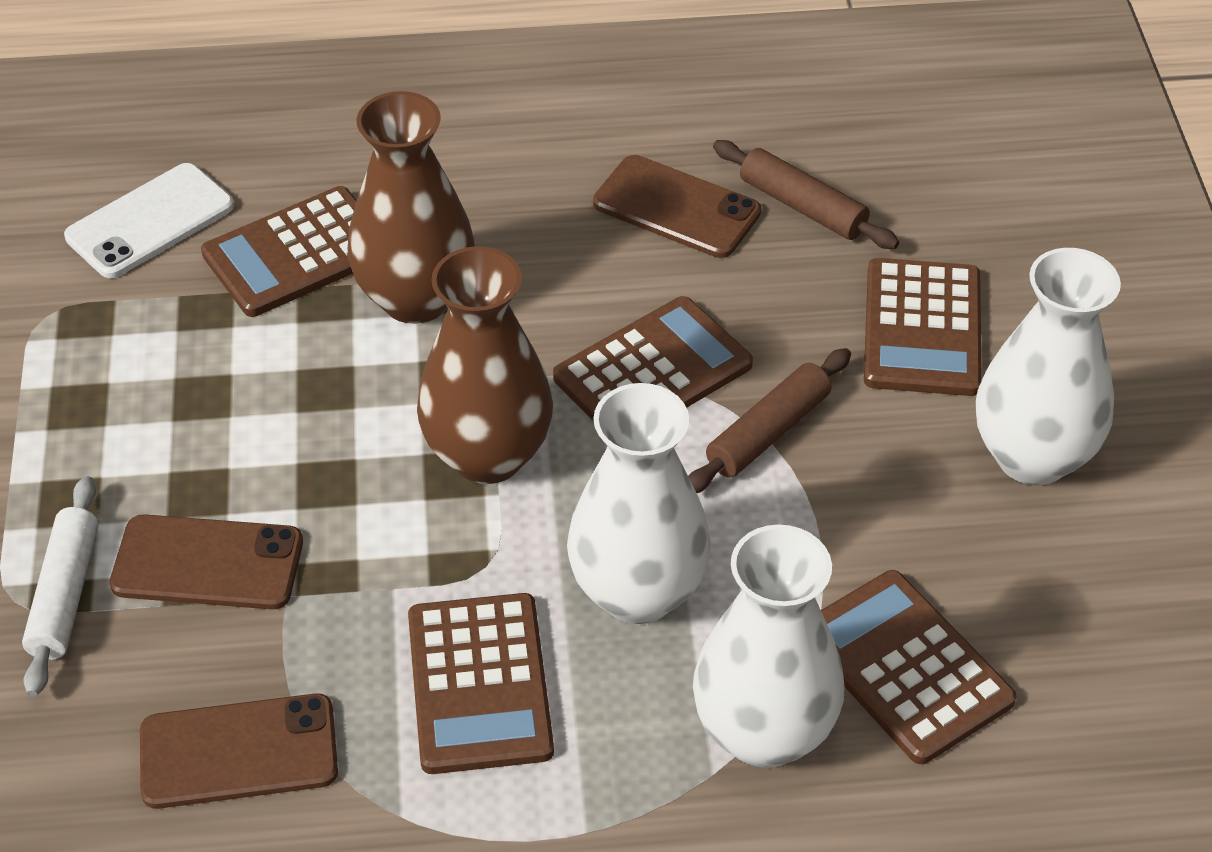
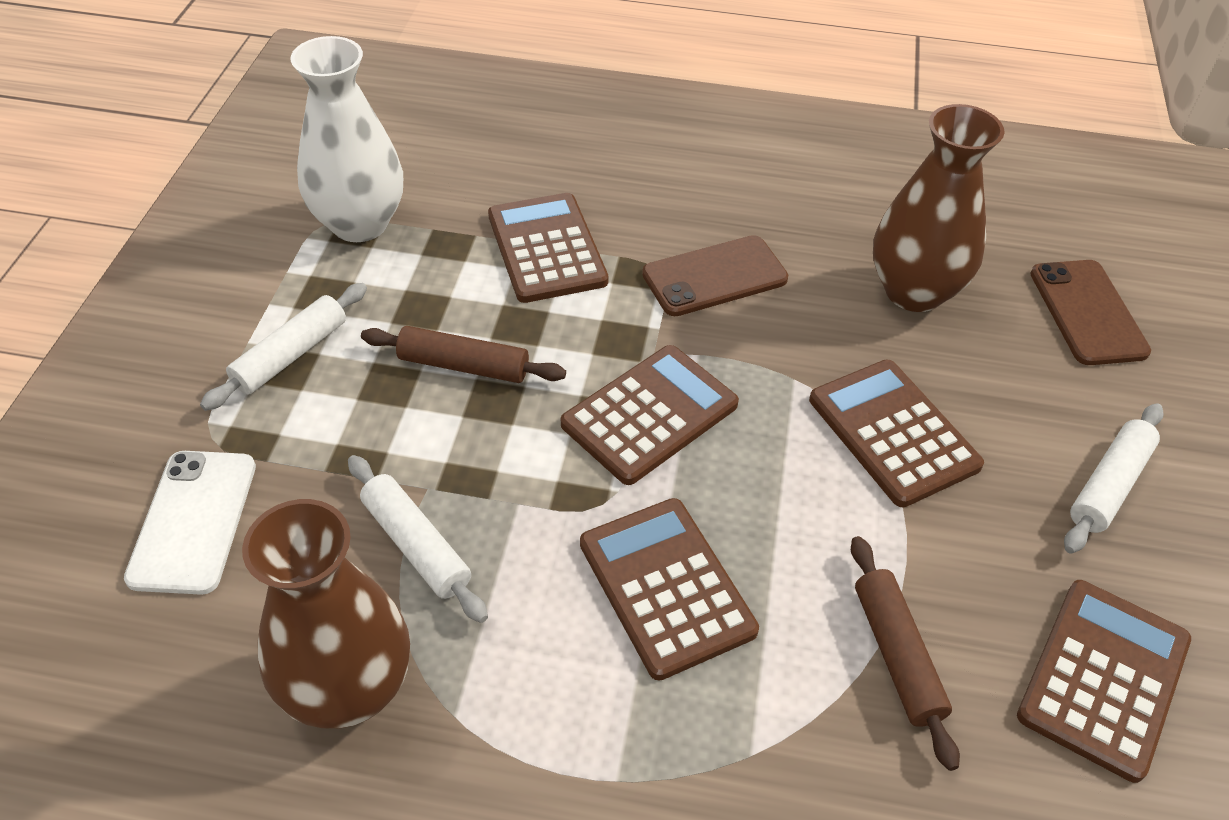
brown phone: 3 -> 2
white rolling pin: 1 -> 3
white vase: 3 -> 1

